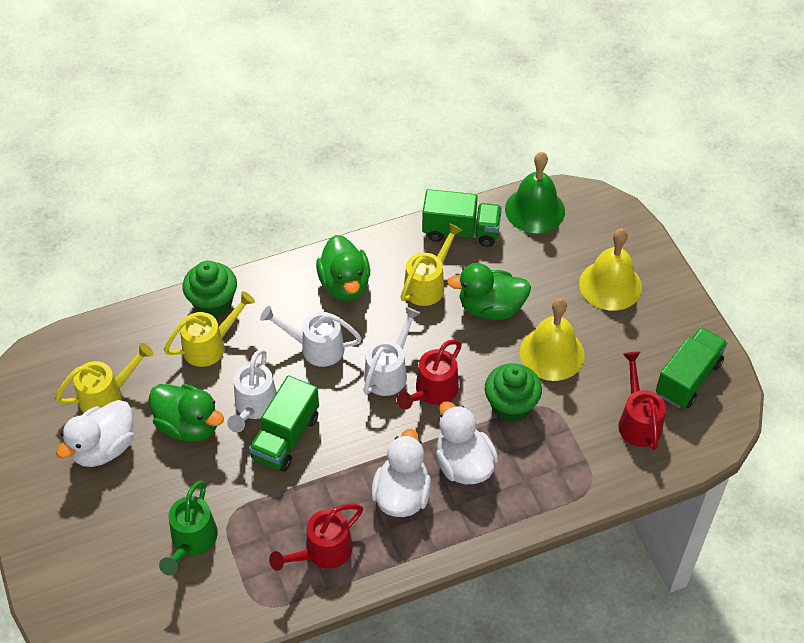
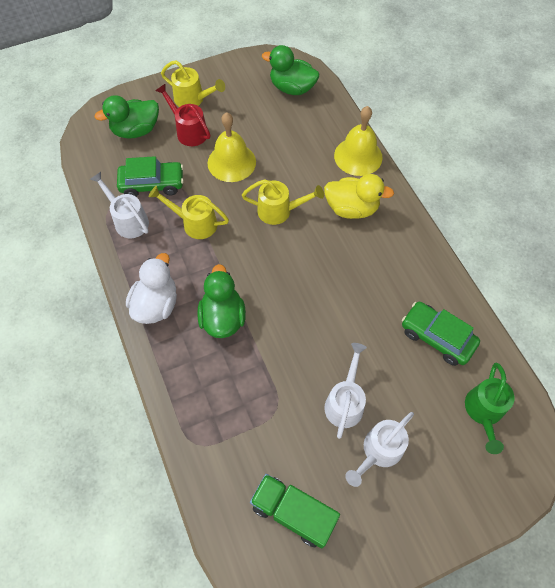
green bell: 1 -> 0
green car: 0 -> 2
green cupcake: 2 -> 0
green truck: 3 -> 1
red watering can: 3 -> 1
white duck: 3 -> 1
yellow duck: 0 -> 1

